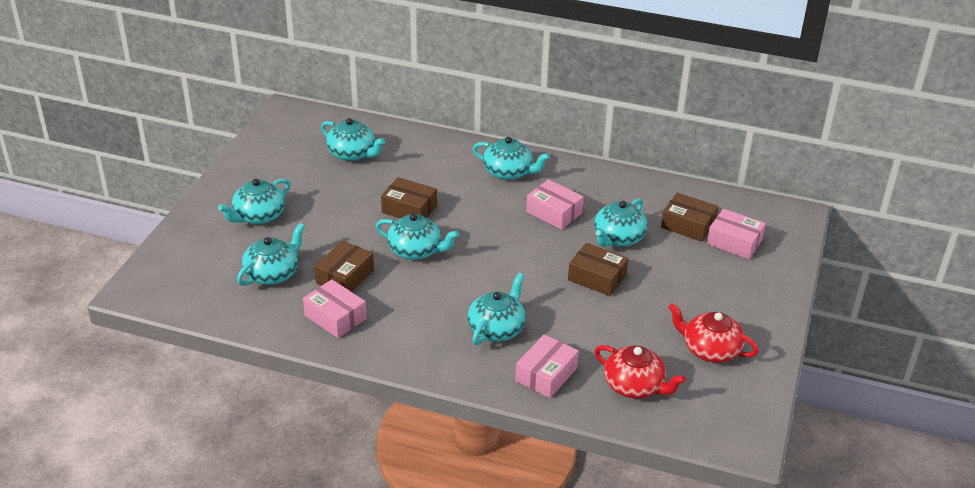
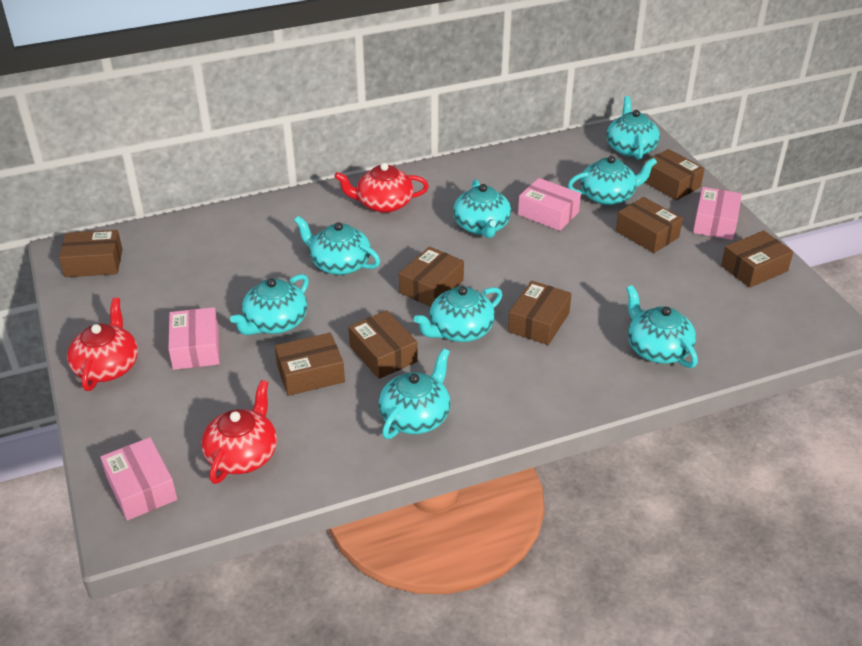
brown box: 4 -> 8
red teapot: 2 -> 3
turquoise teapot: 7 -> 8

